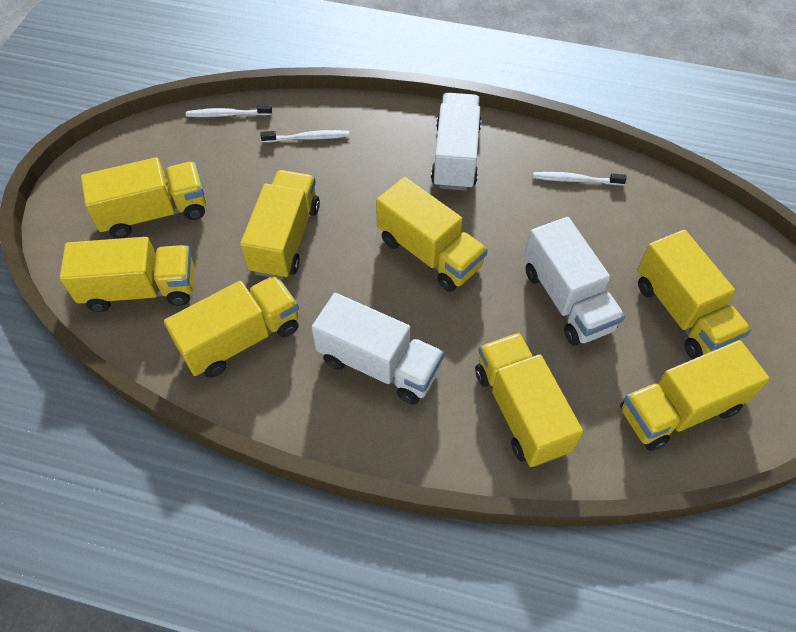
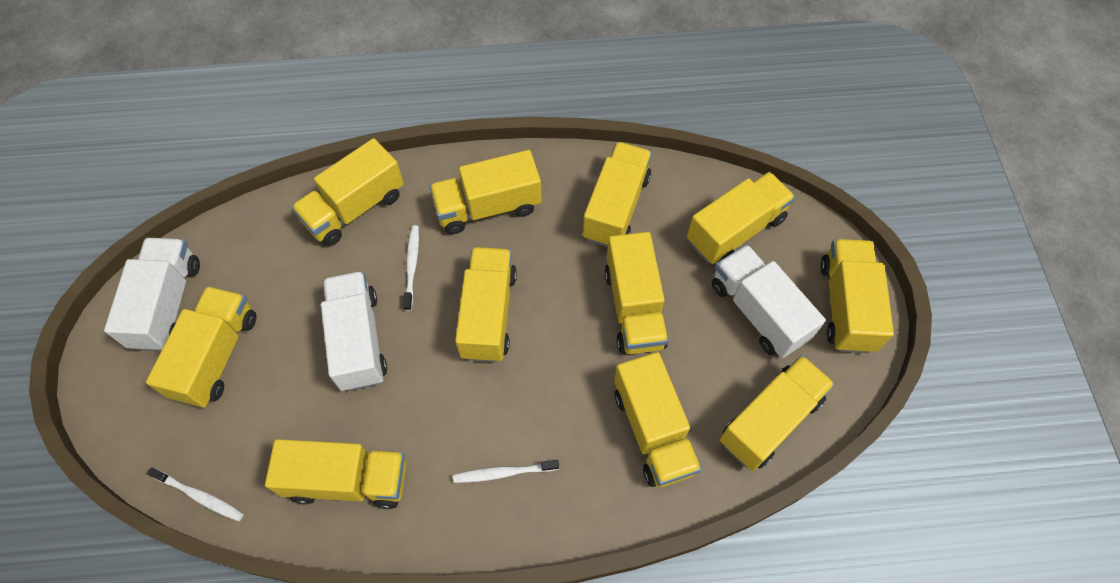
yellow truck: 8 -> 11

